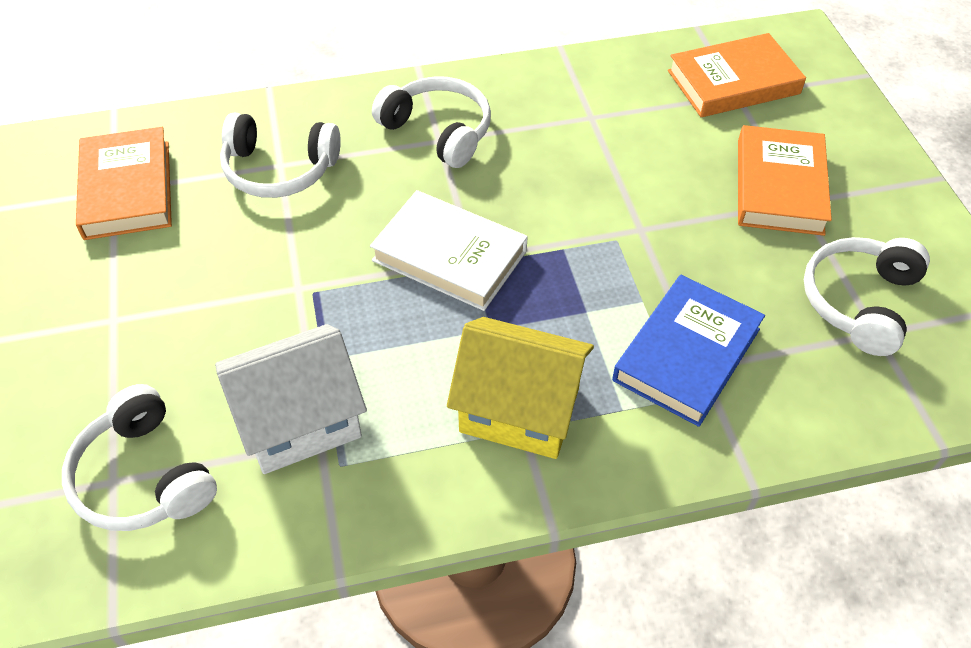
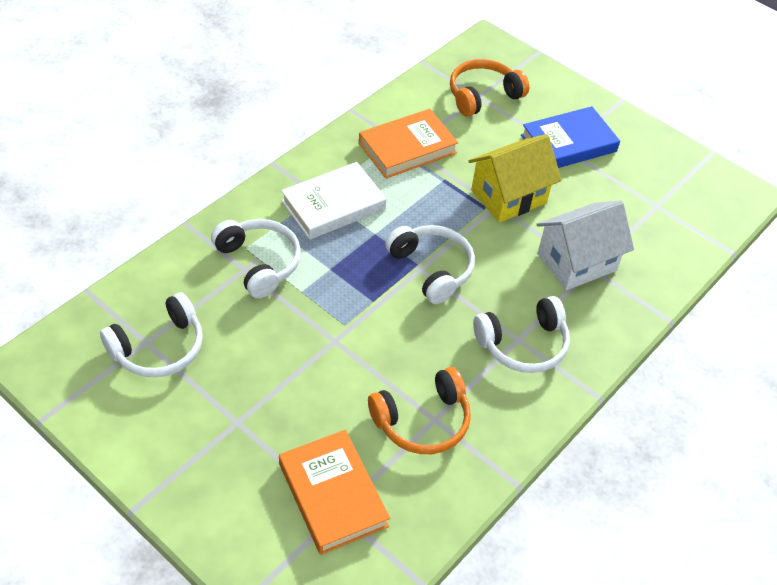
orange book: 3 -> 2
orange headphones: 0 -> 2

